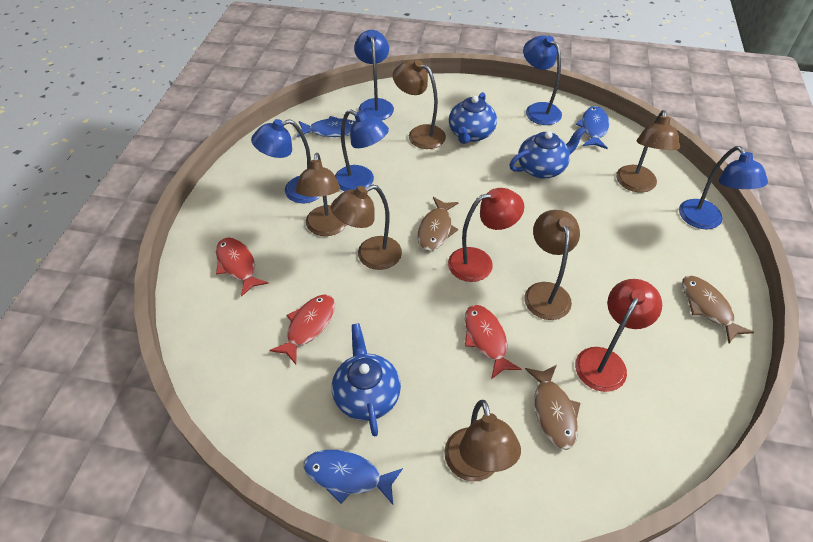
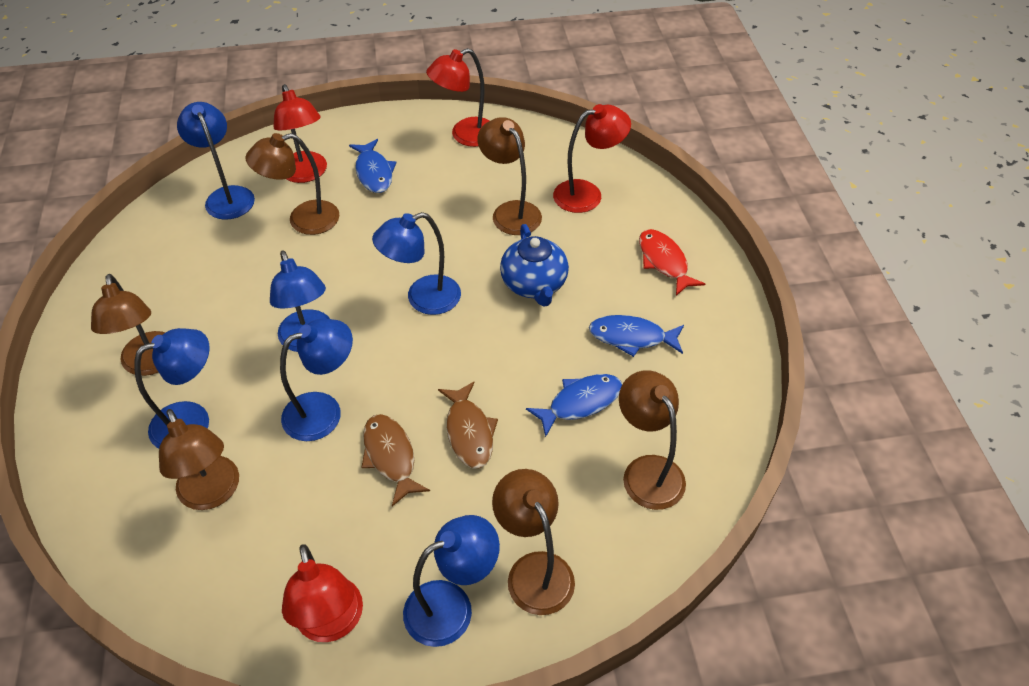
blue lamp: 5 -> 6
blue teapot: 3 -> 1
brown fish: 3 -> 2
red fish: 3 -> 1
red lamp: 2 -> 4

